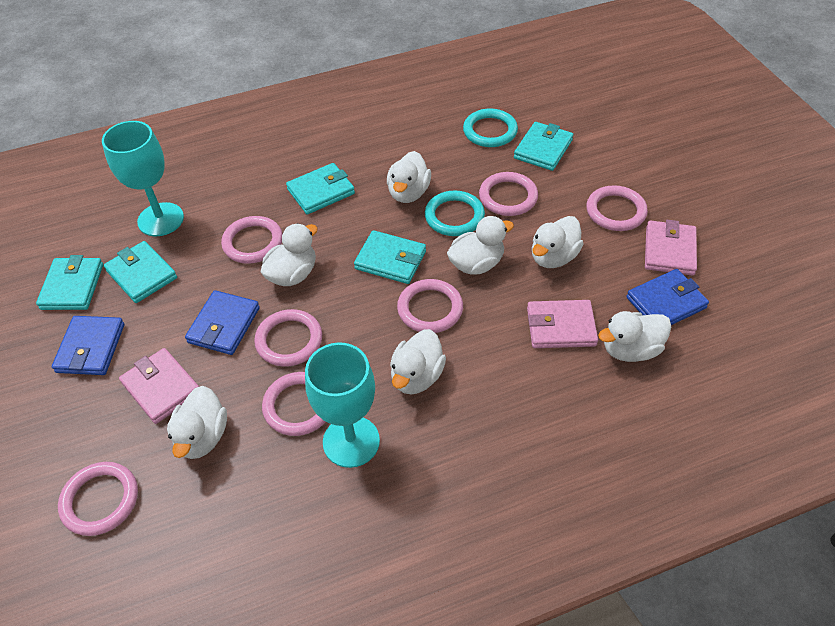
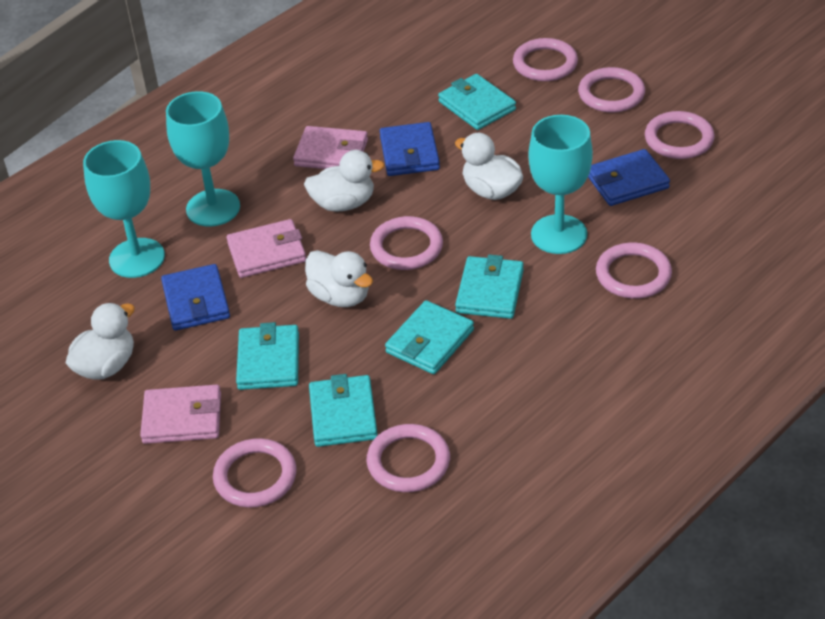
turquoise goblet: 2 -> 3
turquoise ring: 2 -> 0
white duck: 7 -> 4

